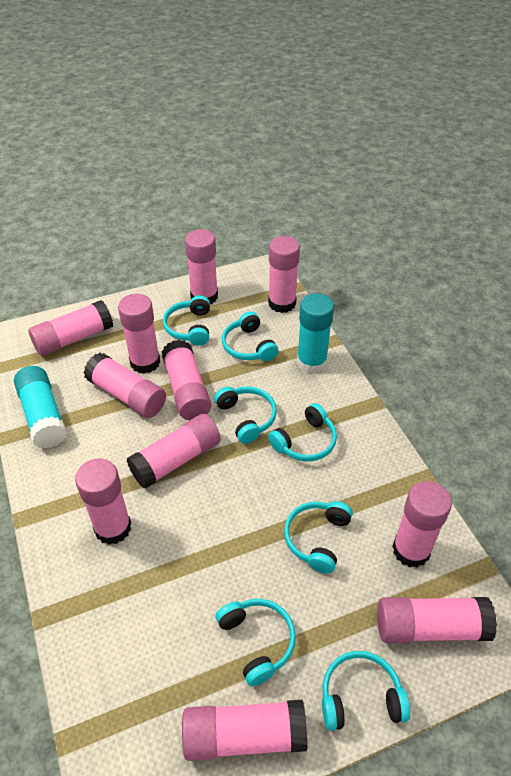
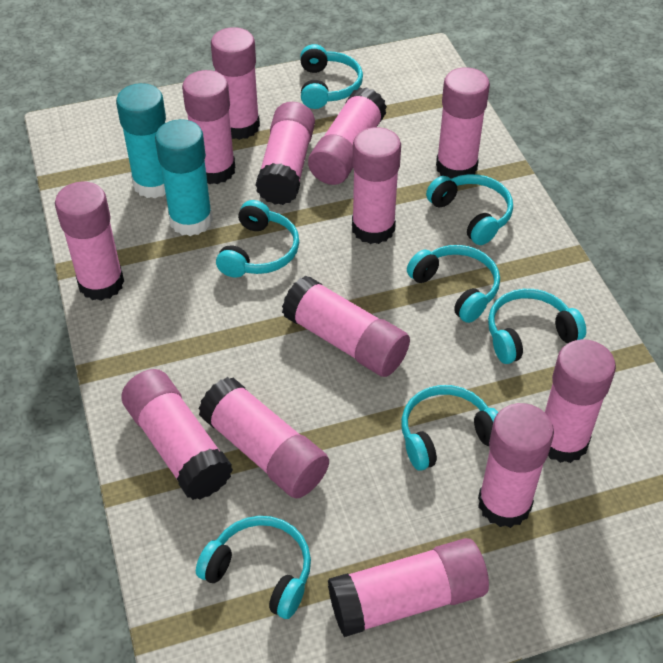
pink glue stick: 11 -> 13

